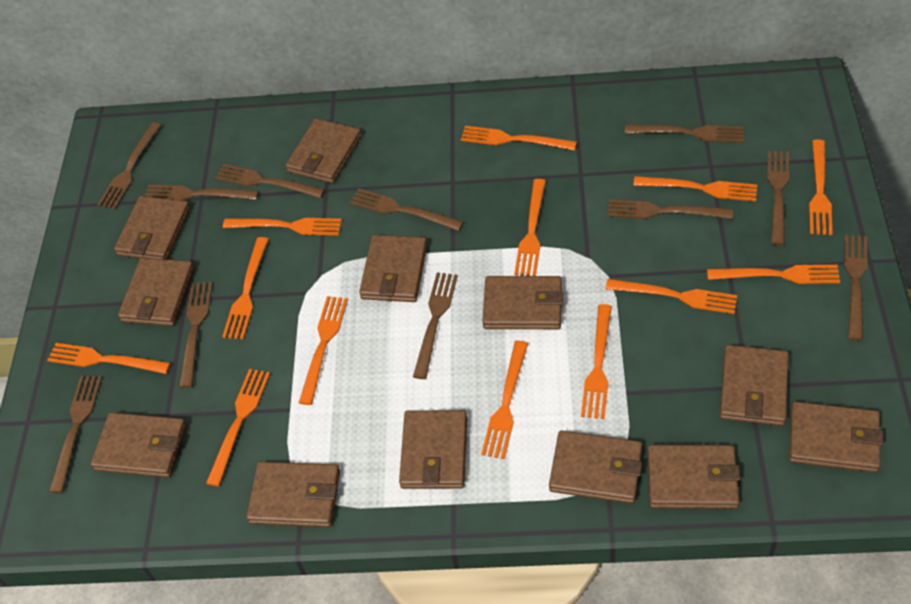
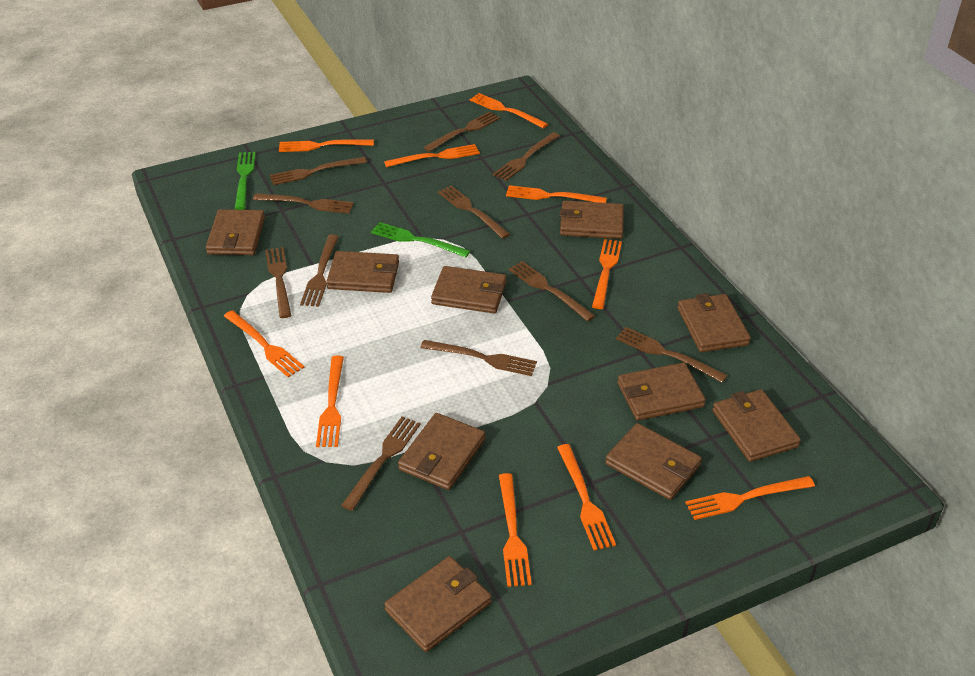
brown wallet: 12 -> 10
green fork: 0 -> 2
orange fork: 13 -> 10

